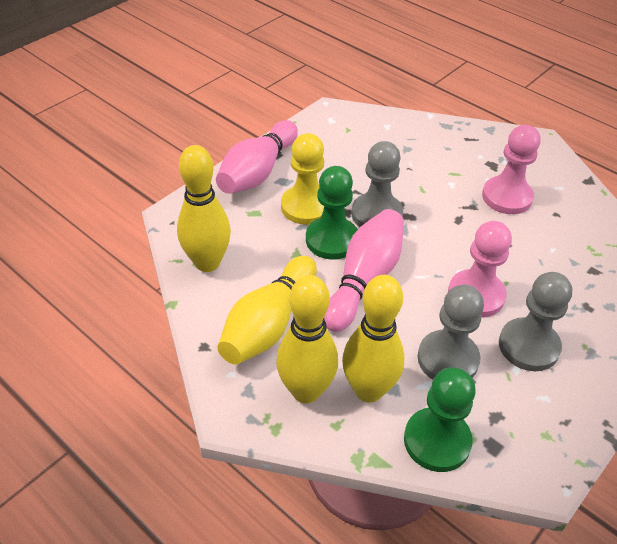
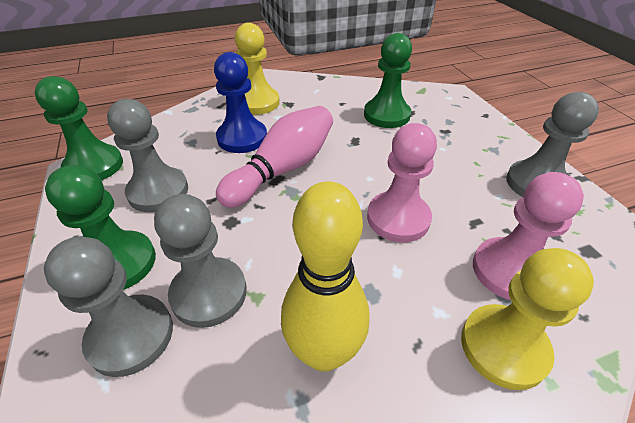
blue pawn: 0 -> 1
green pawn: 2 -> 3
grey pawn: 3 -> 4
pink bowling pin: 2 -> 1
yellow bowling pin: 4 -> 1
yellow pawn: 1 -> 2

